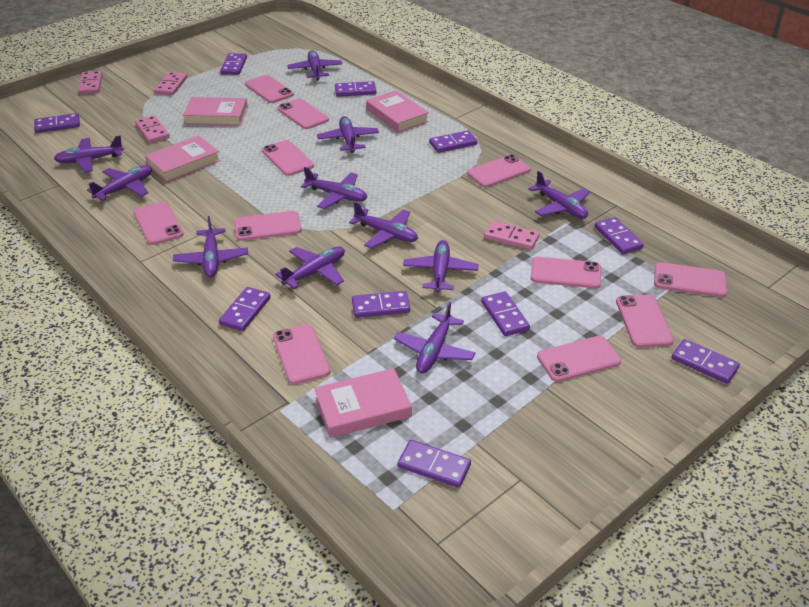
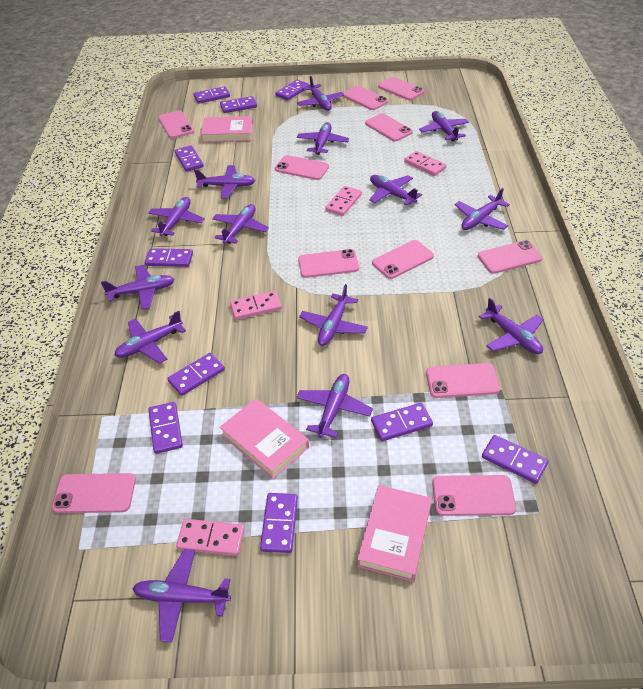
pink book: 4 -> 3
purple plane: 11 -> 14

